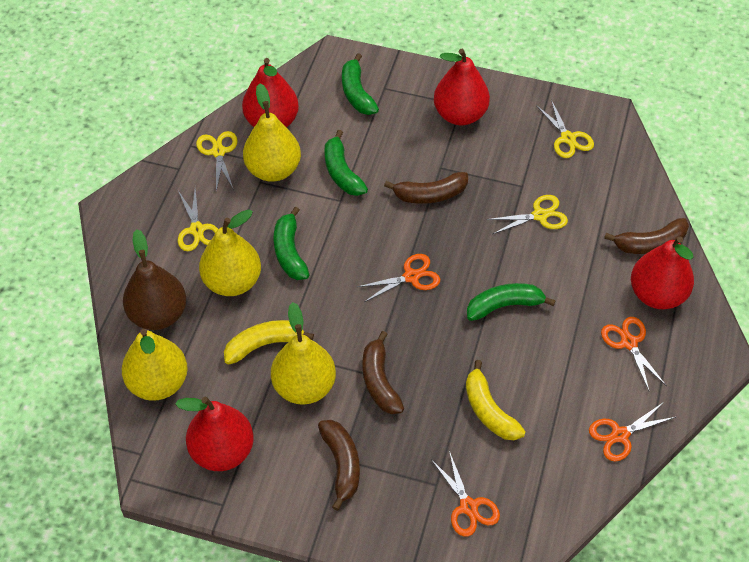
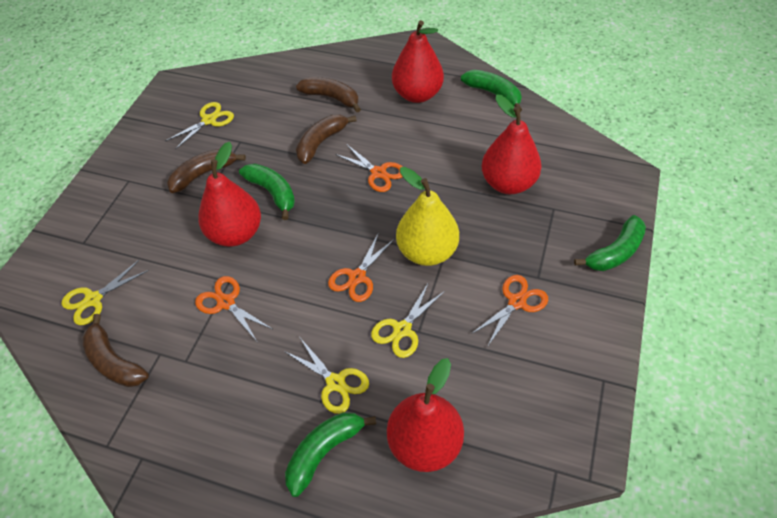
brown pear: 1 -> 0
yellow banana: 2 -> 0
yellow pear: 4 -> 1

